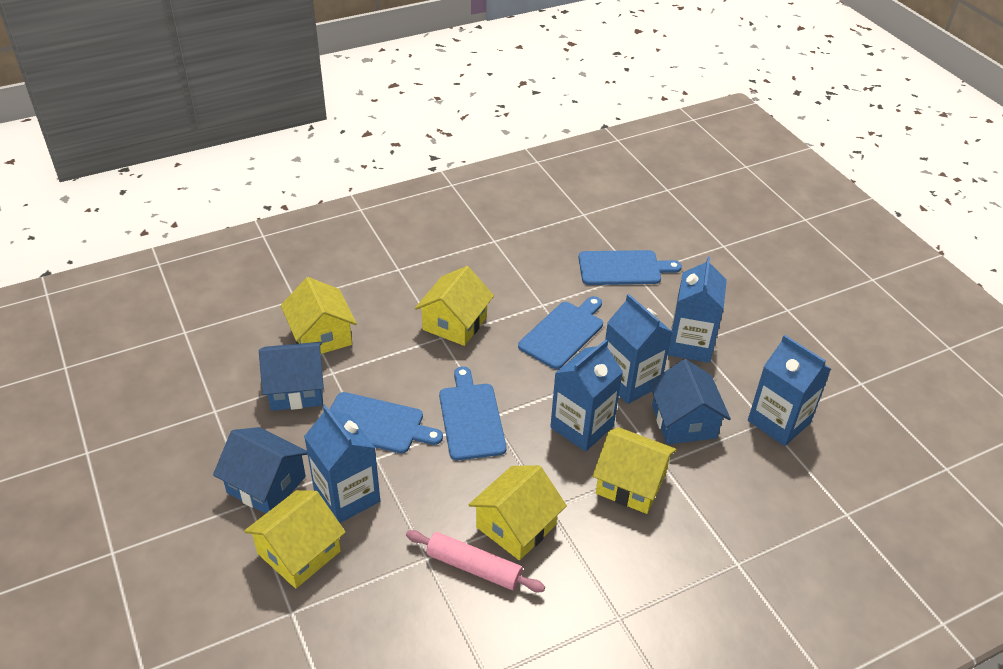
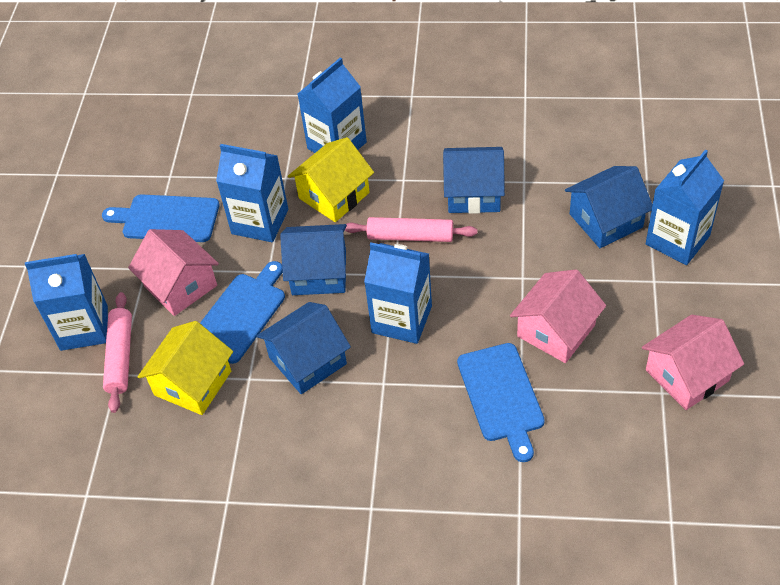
blue cutting board: 4 -> 3
blue house: 3 -> 4
pink house: 0 -> 3
pink rolling pin: 1 -> 2
yellow house: 5 -> 2

